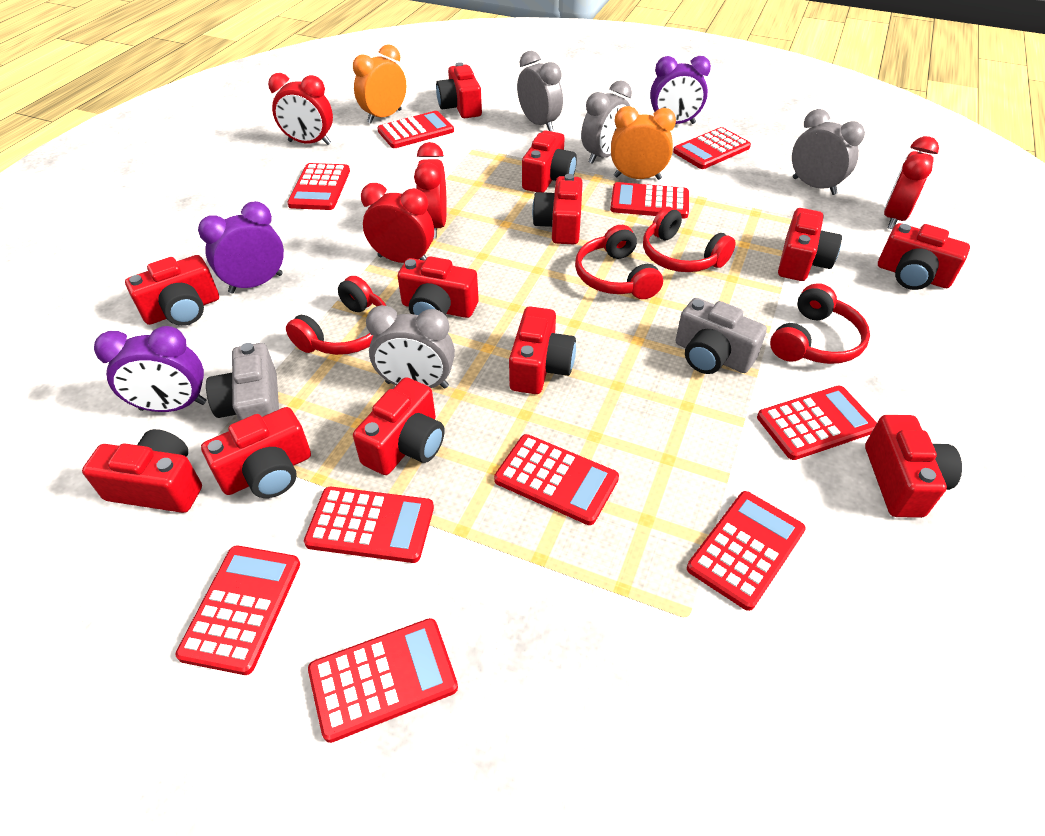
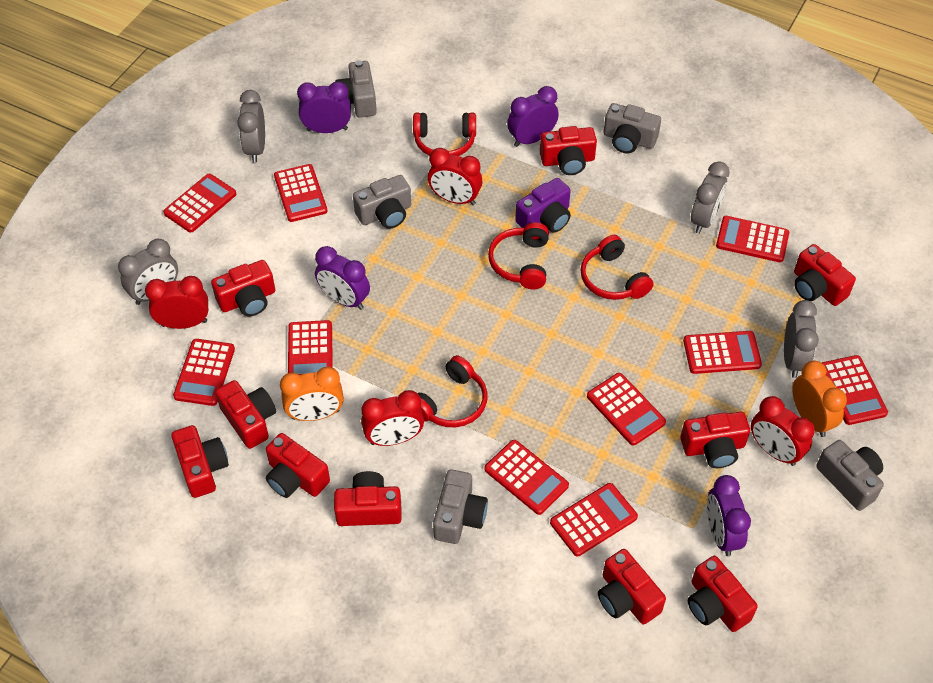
grey camera: 2 -> 5
purple camera: 0 -> 1
purple clock: 3 -> 4
red camera: 12 -> 10

